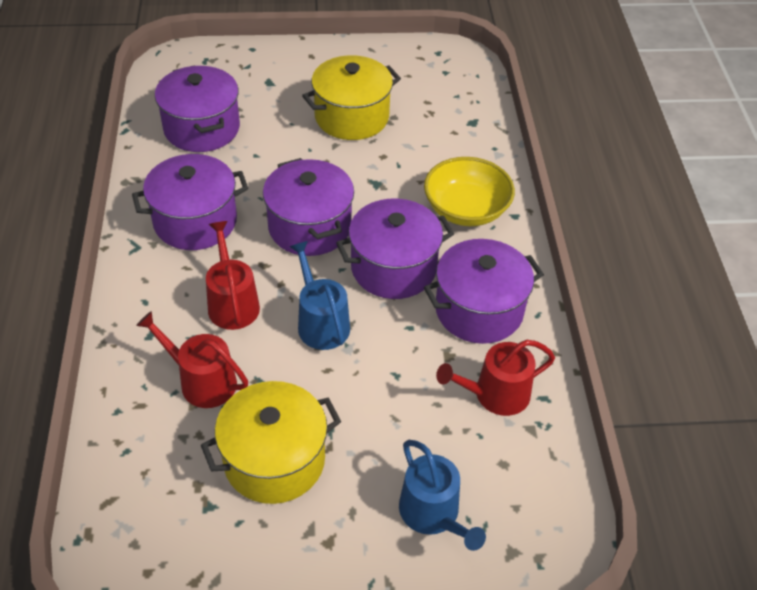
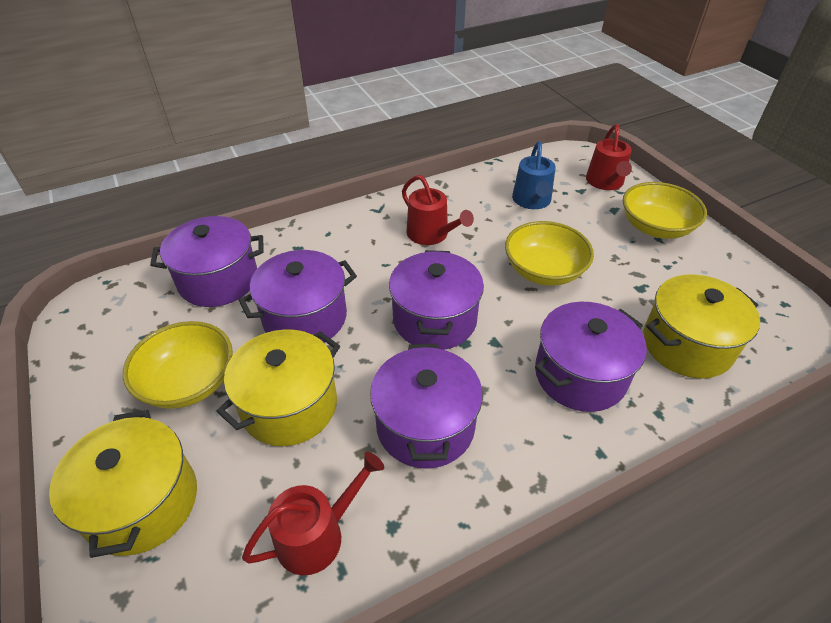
blue watering can: 2 -> 1
yellow bowl: 1 -> 3
yellow pot: 2 -> 3

